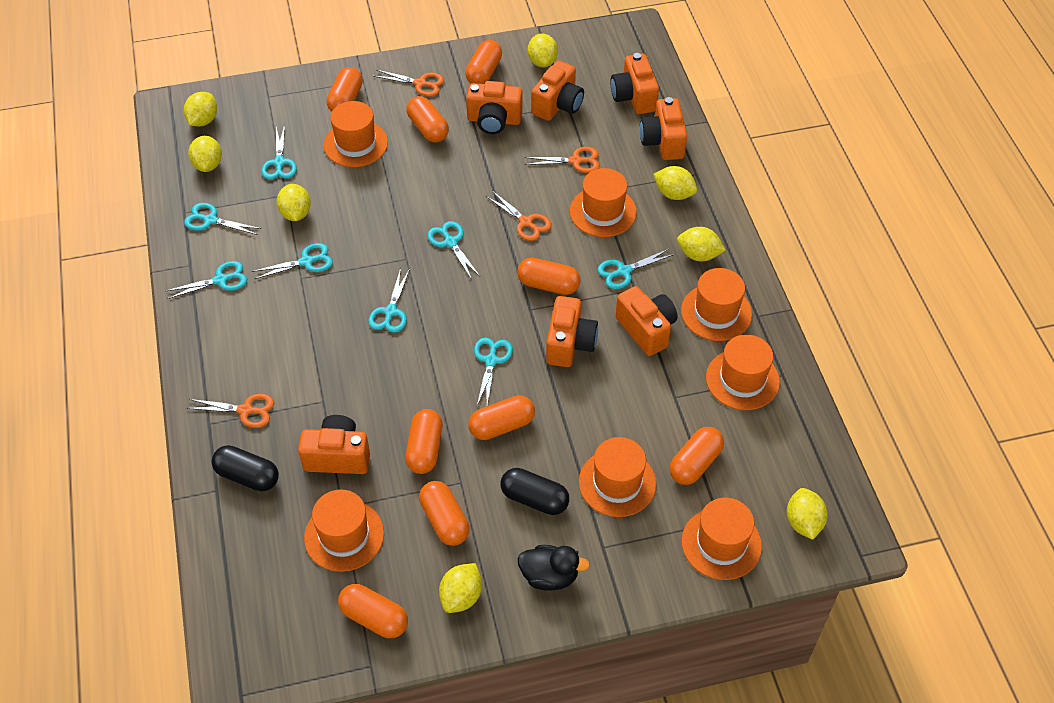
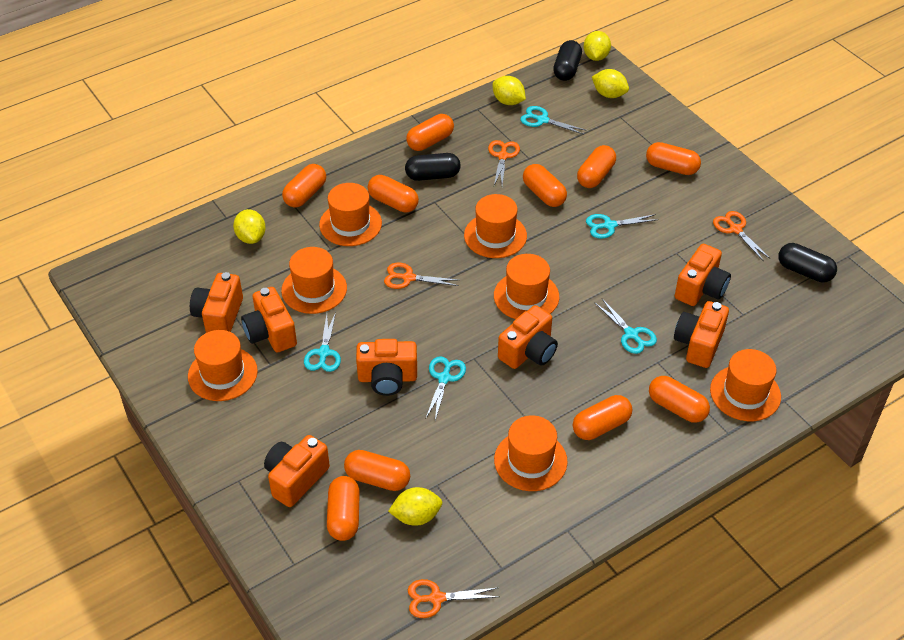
black capsule: 2 -> 3
black duck: 1 -> 0
orange capsule: 9 -> 10
turquoise scissors: 8 -> 5
yellow lemon: 8 -> 5

